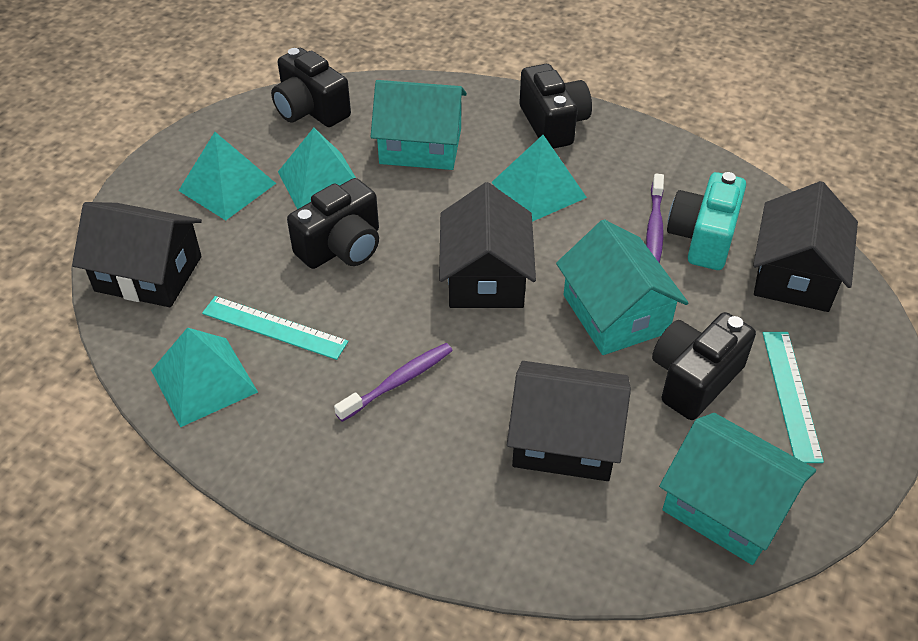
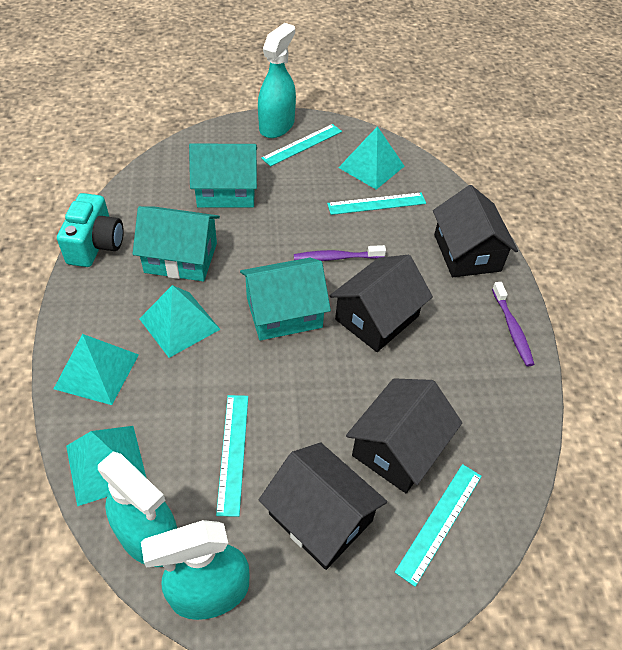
black camera: 4 -> 0
turquoise ruler: 2 -> 4
turquoise spray bottle: 0 -> 3

